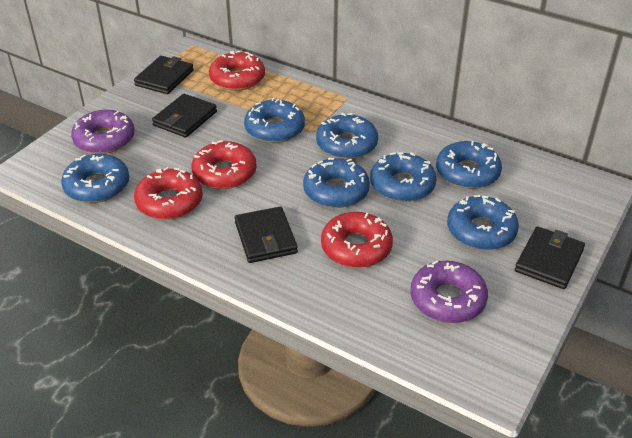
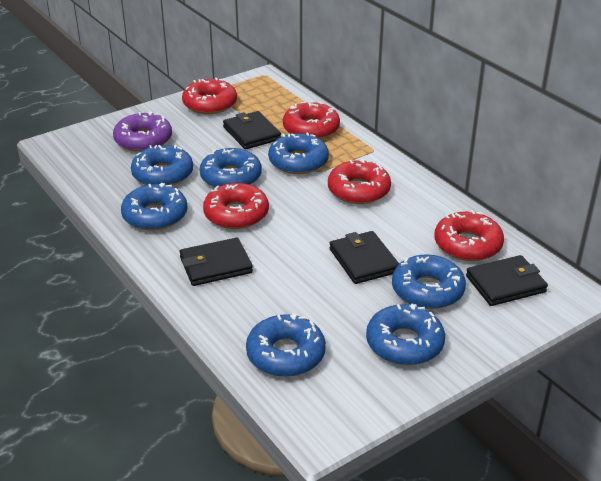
purple donut: 2 -> 1
red donut: 4 -> 5

